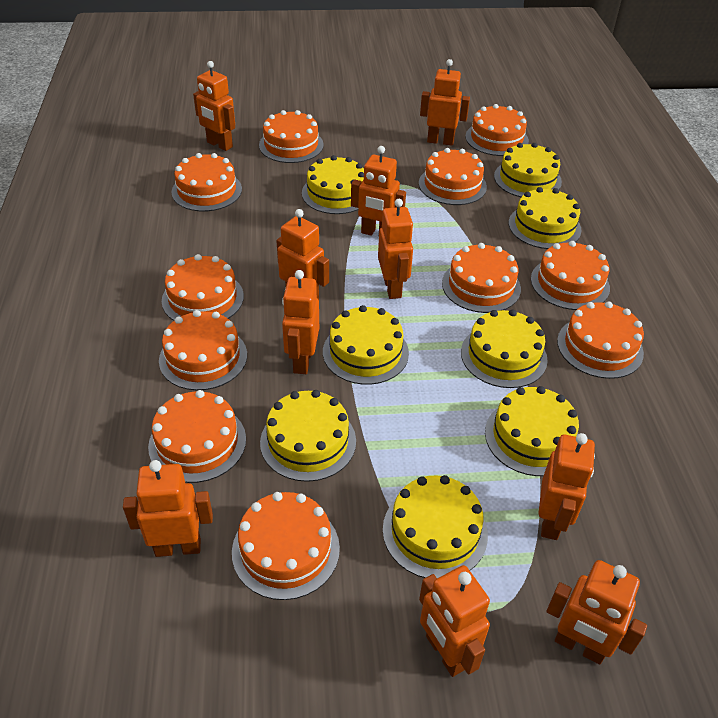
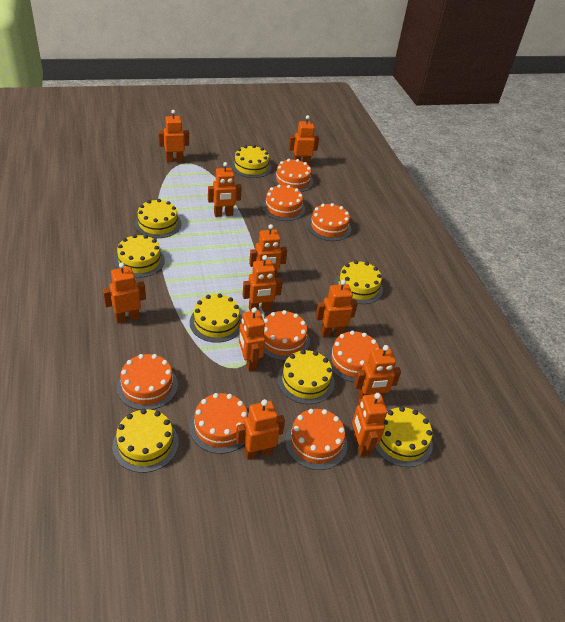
orange cake: 11 -> 8
orange robot: 10 -> 11

